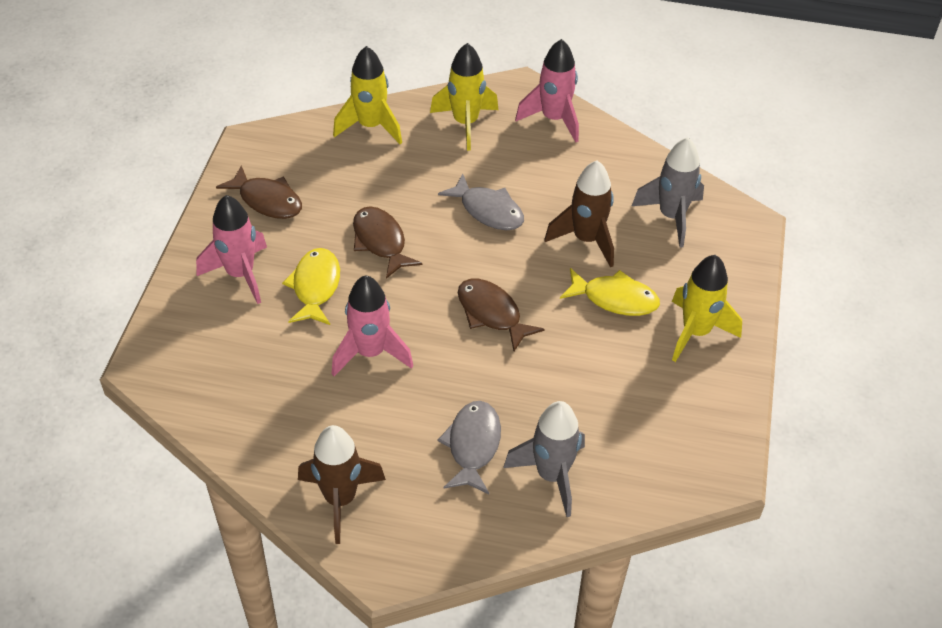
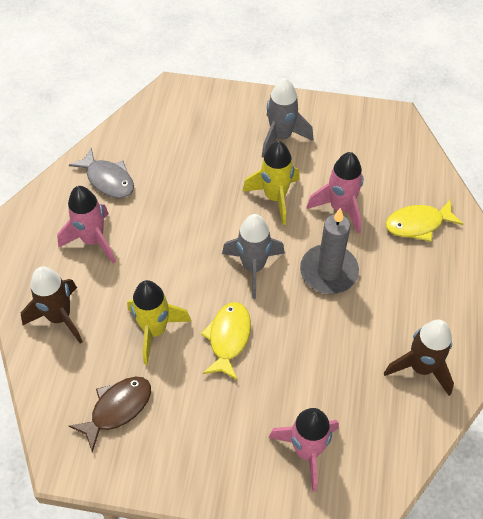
brown fish: 3 -> 1
grey candle: 0 -> 1
grey fish: 2 -> 1
yellow rocket: 3 -> 2

